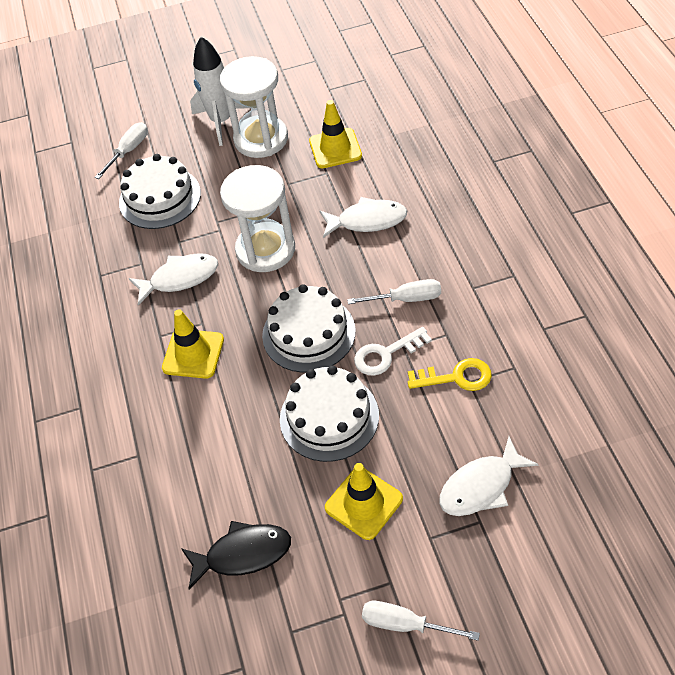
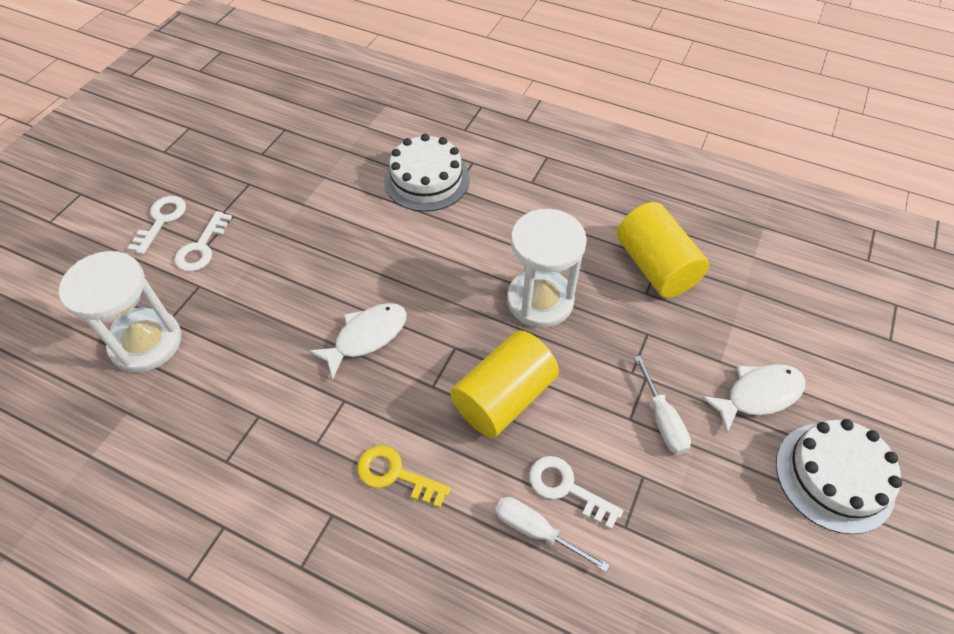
black fish: 1 -> 0
white cake: 3 -> 2
white fish: 3 -> 2
white key: 1 -> 3
white rocket: 1 -> 0
white screwdriver: 3 -> 2
yellow cylinder: 0 -> 2
yellow traffic cone: 3 -> 0

